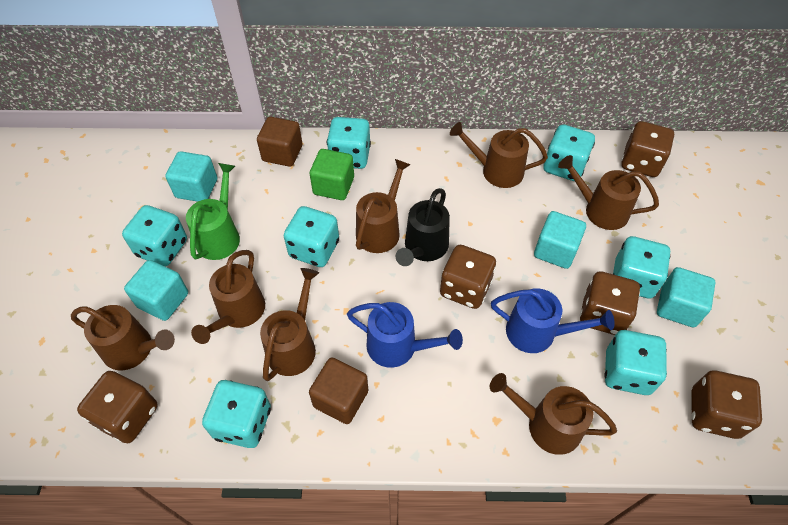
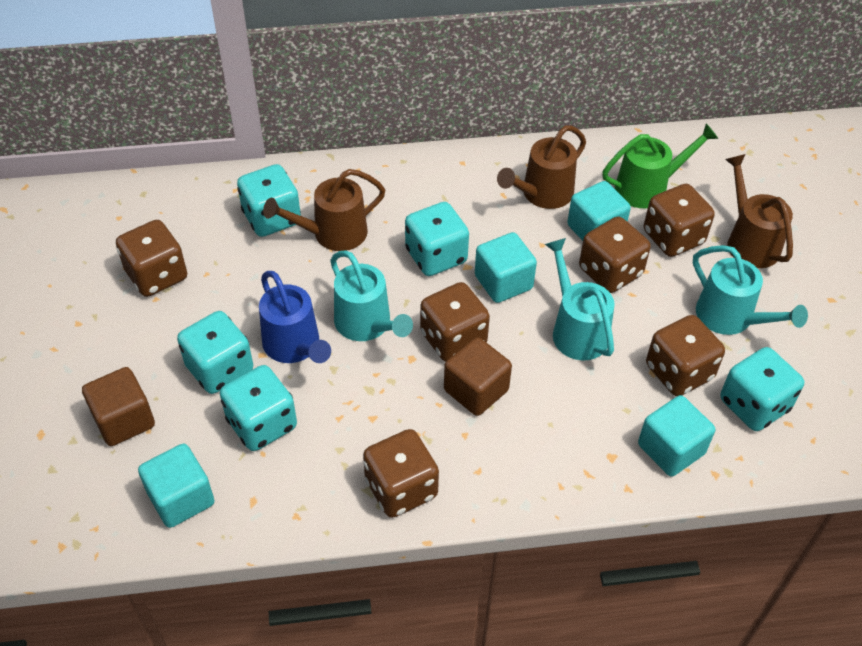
black watering can: 1 -> 0
blue watering can: 2 -> 1
brown dice: 5 -> 6
brown watering can: 7 -> 3
green cube: 1 -> 0
turquoise dice: 7 -> 5
turquoise watering can: 0 -> 3

